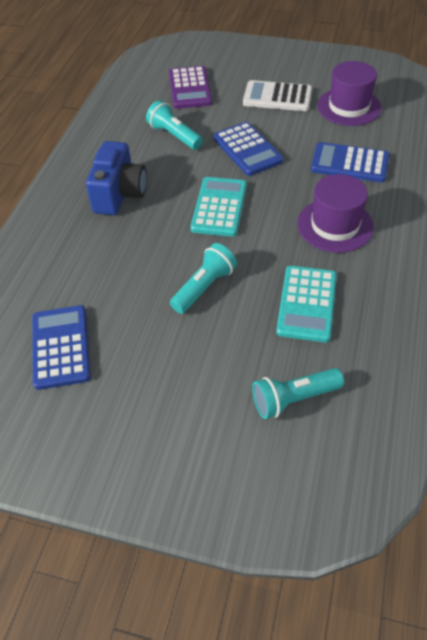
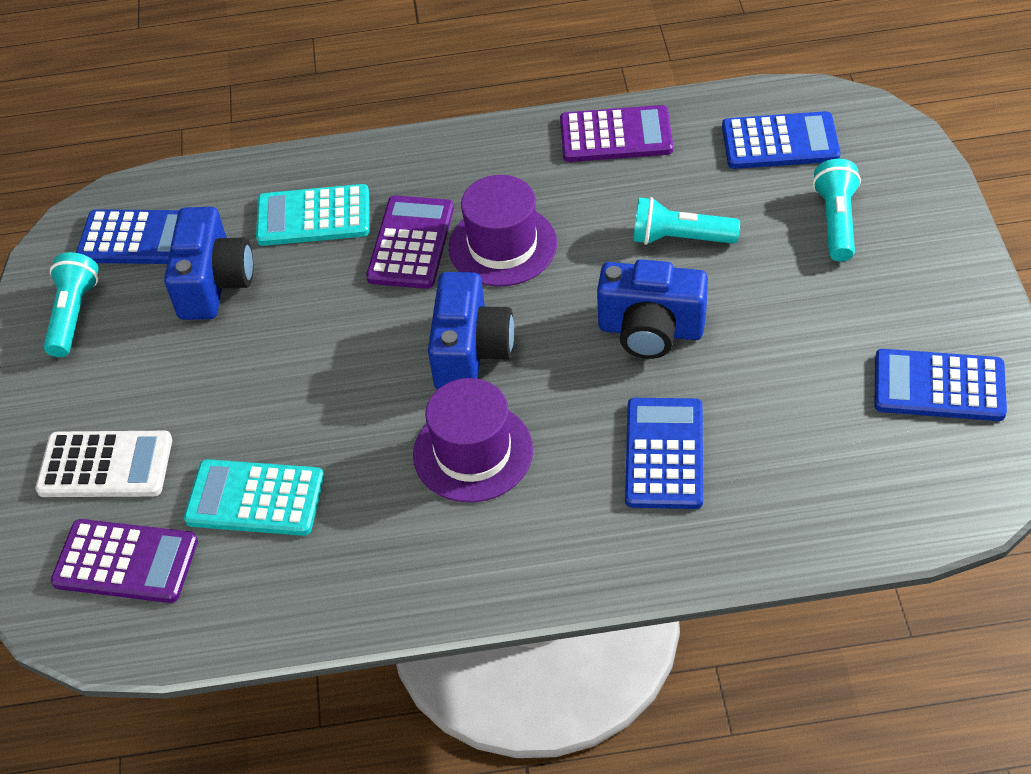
blue calculator: 3 -> 4
blue camera: 1 -> 3
purple calculator: 1 -> 3

